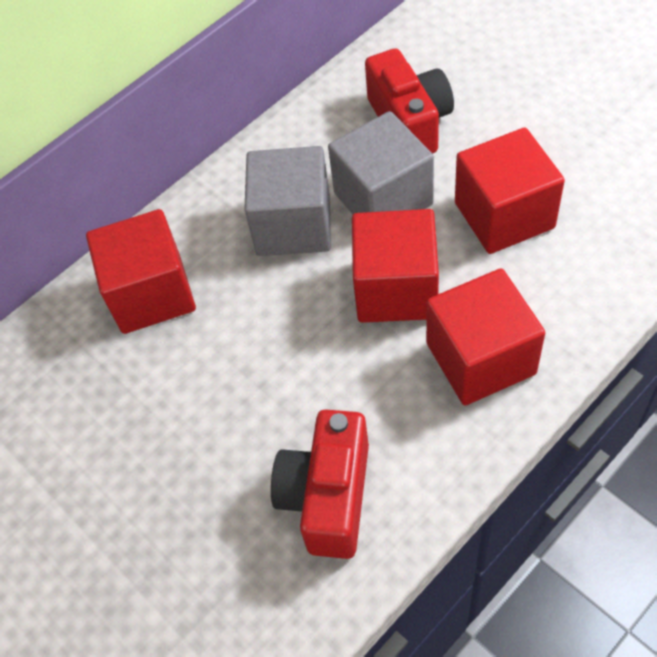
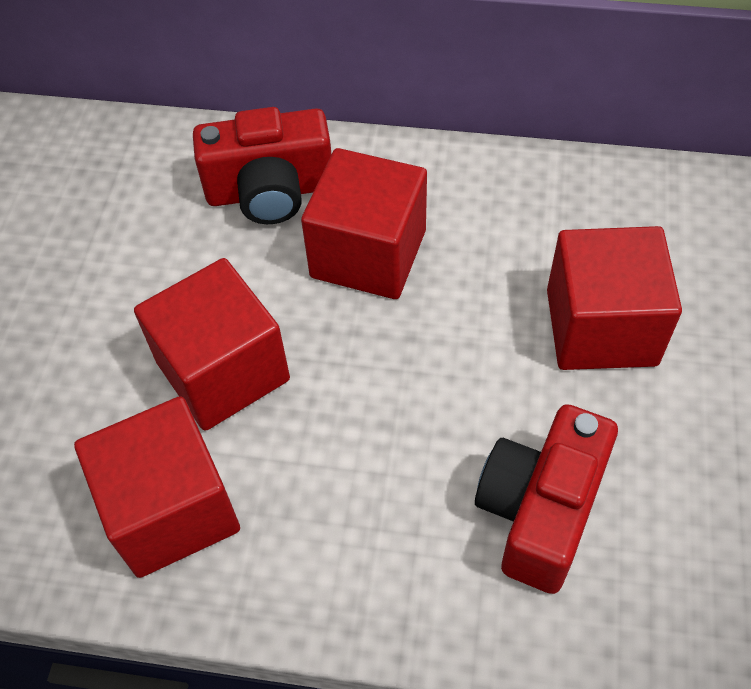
grey cube: 2 -> 0

